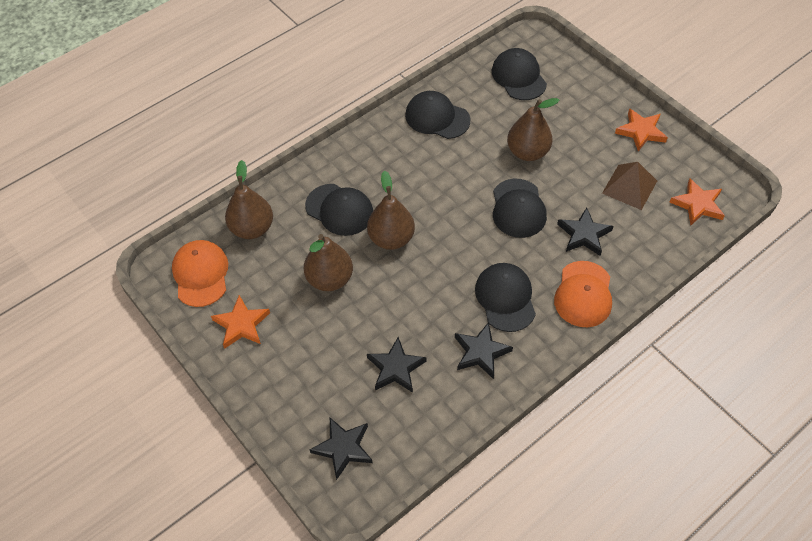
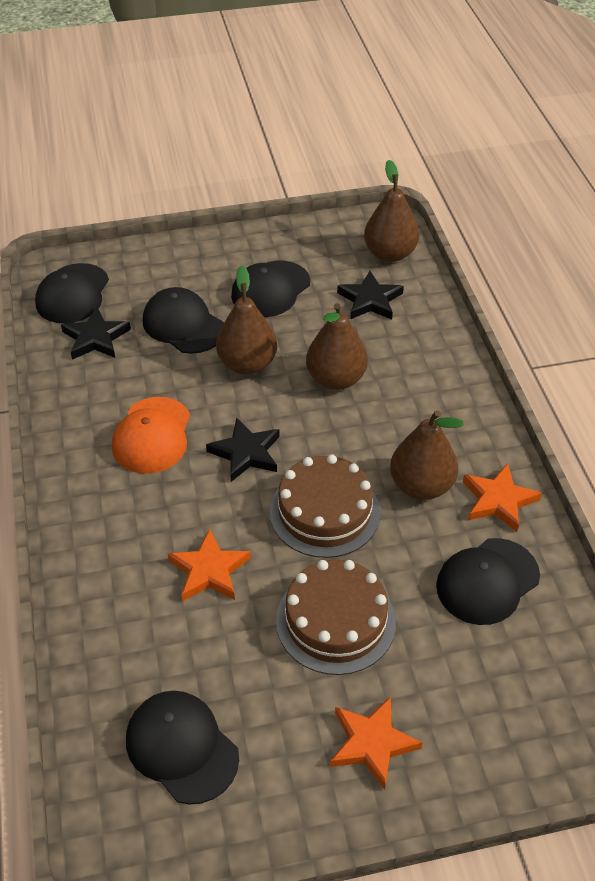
black star: 4 -> 3
brown cake: 0 -> 2
brown pyramid: 1 -> 0
orange cap: 2 -> 1

